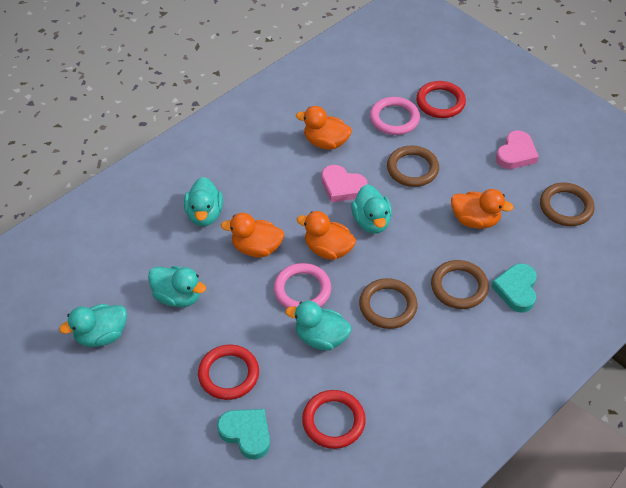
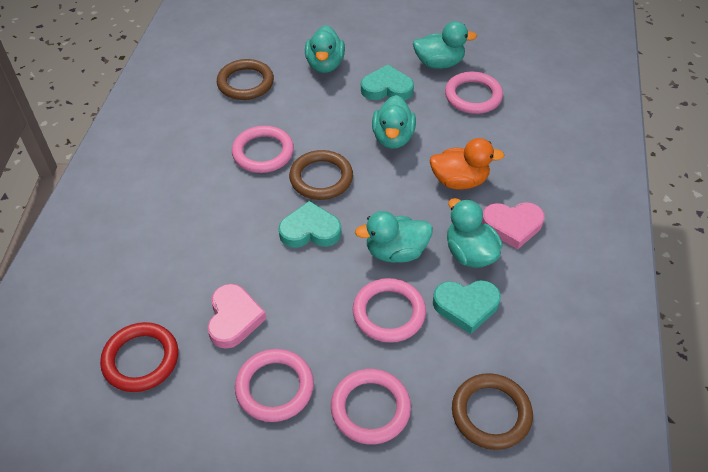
brown ring: 4 -> 3
orange duck: 4 -> 1
pink ring: 2 -> 5
red ring: 3 -> 1
turquoise heart: 2 -> 3

